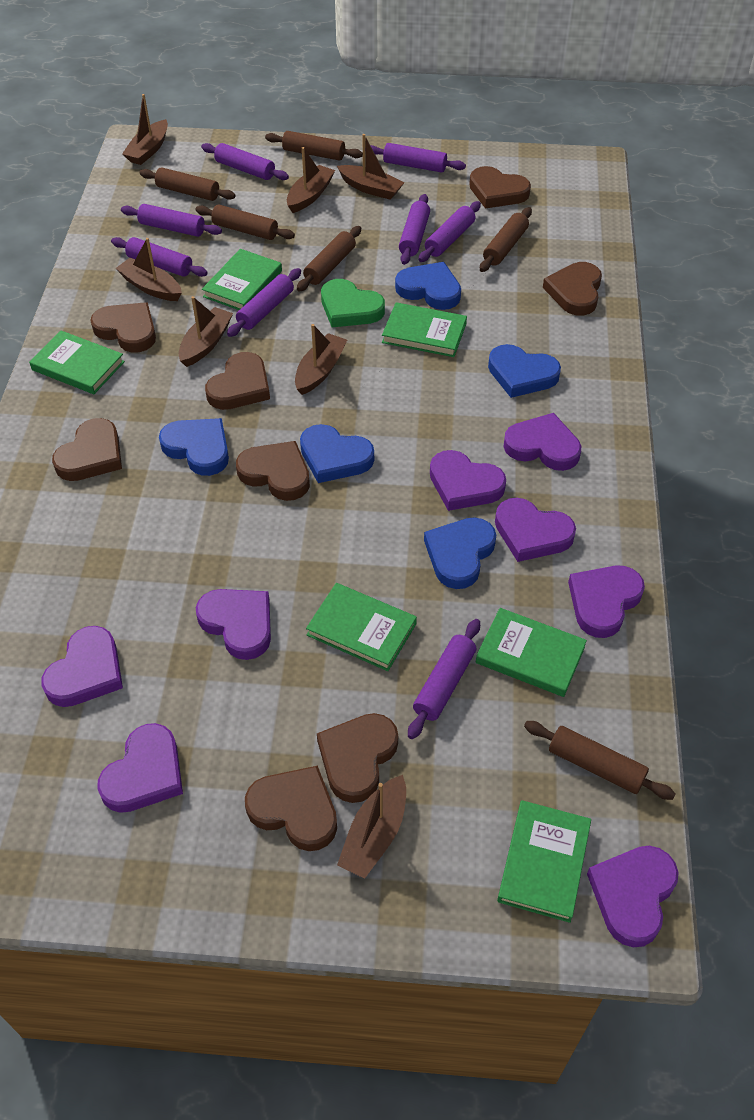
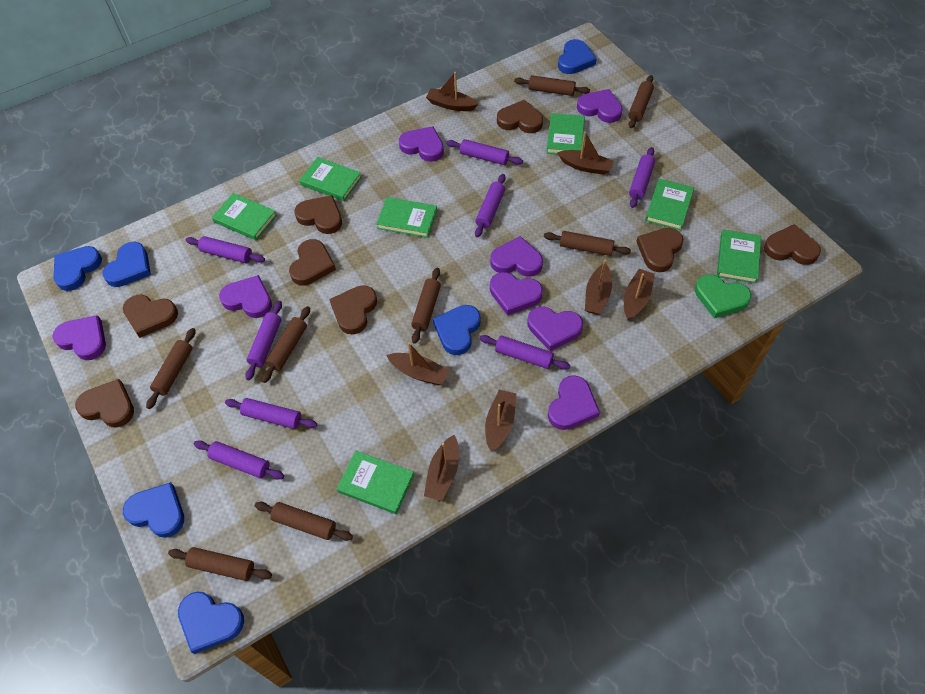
blue heart: 5 -> 6
brown rolling pin: 6 -> 8
green book: 6 -> 7

